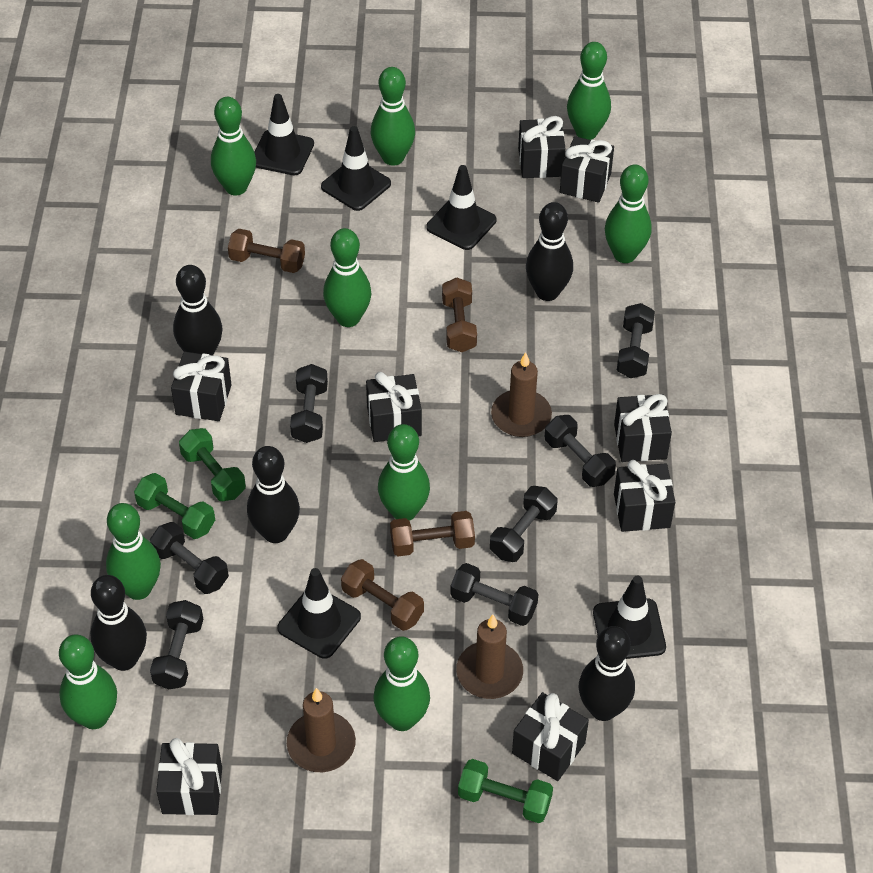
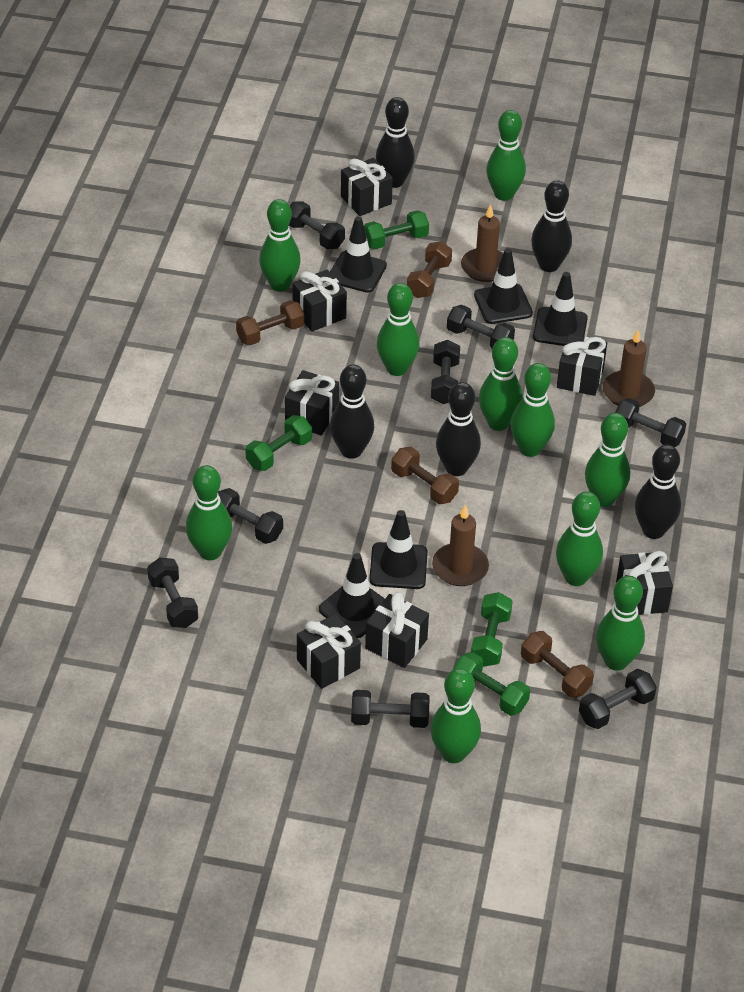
black dumbbell: 7 -> 8
black gift: 8 -> 7
green bowling pin: 9 -> 10
green dumbbell: 3 -> 4

